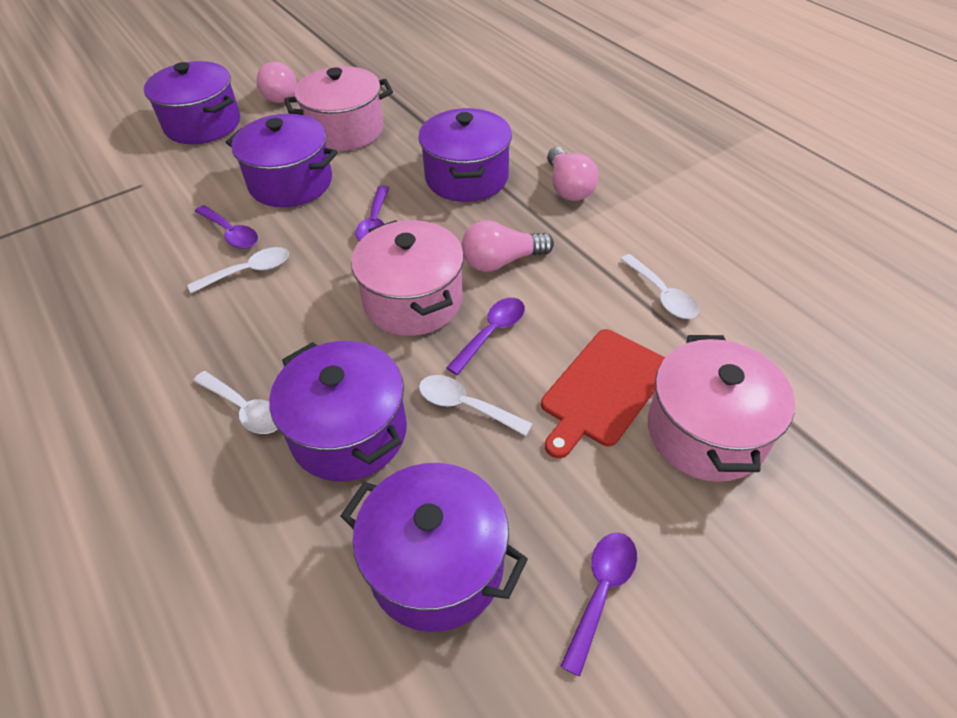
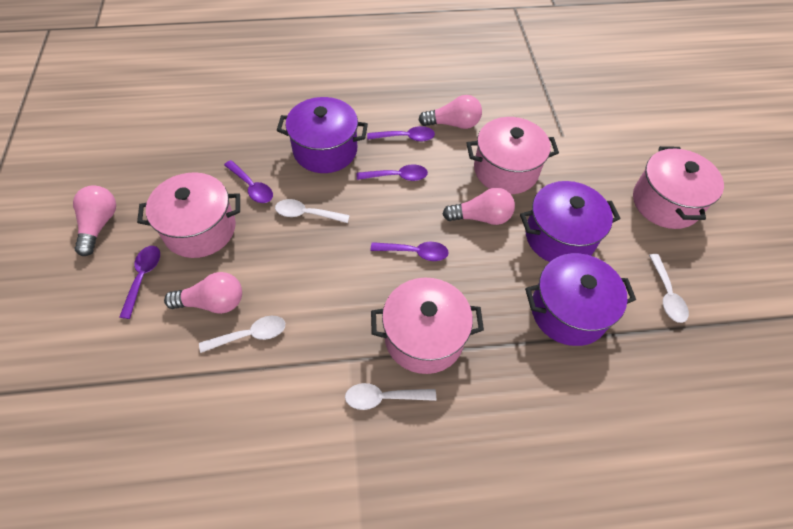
pink light bulb: 3 -> 4
pink pot: 3 -> 4
purple pot: 5 -> 3
purple spoon: 4 -> 5
red cutting board: 1 -> 0

